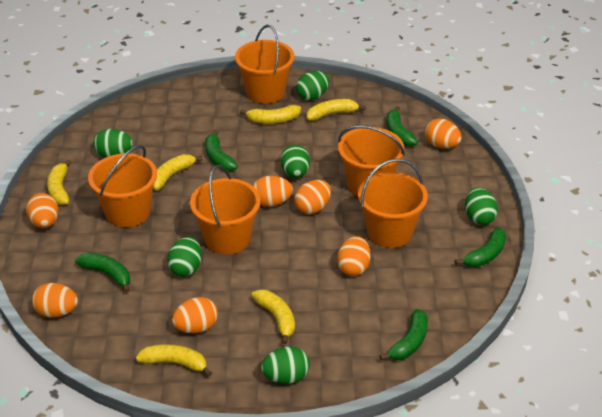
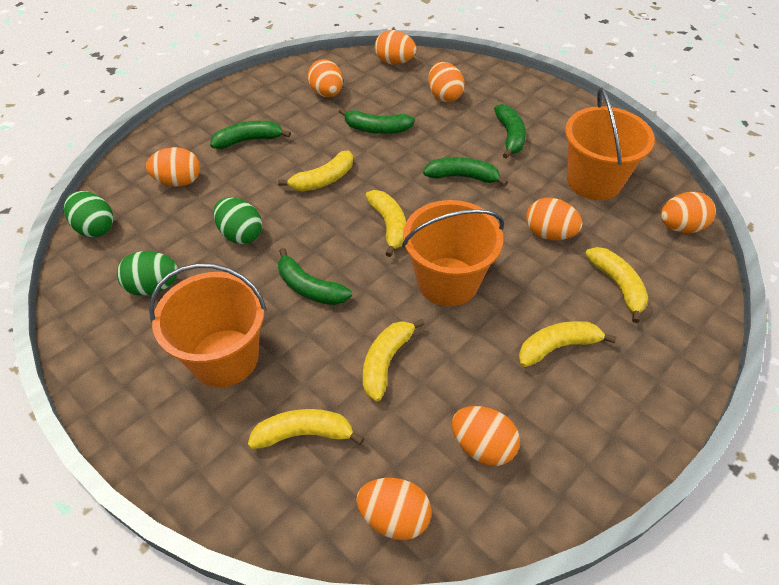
green egg: 6 -> 3
orange bucket: 5 -> 3
orange egg: 7 -> 8

